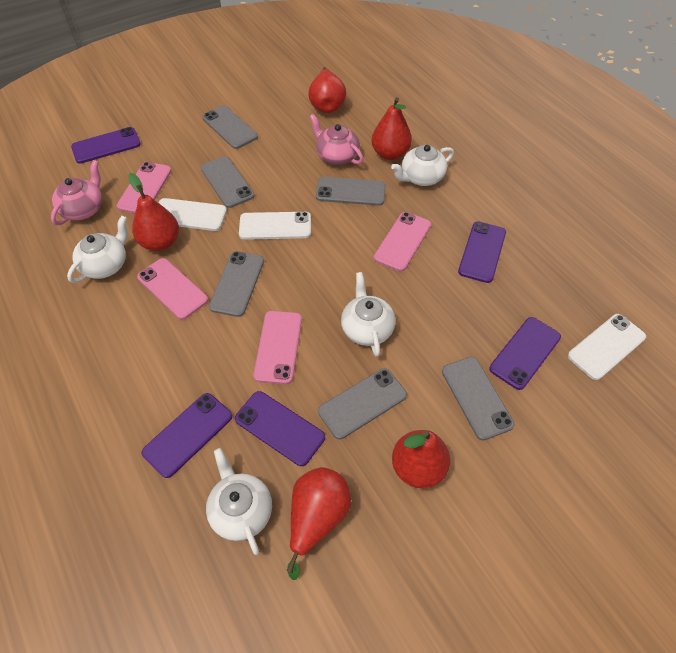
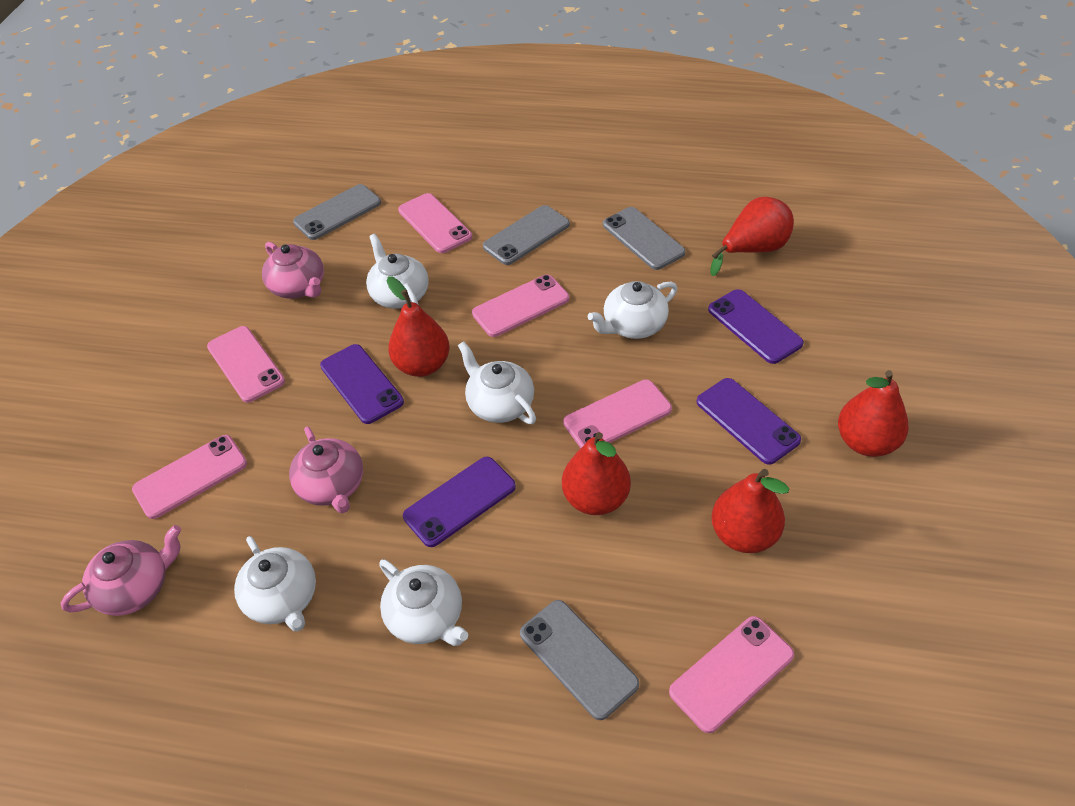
grey phone: 6 -> 4
pink phone: 4 -> 6
pink teapot: 2 -> 3
purple phone: 5 -> 4
white phone: 3 -> 0
white teapot: 4 -> 5

